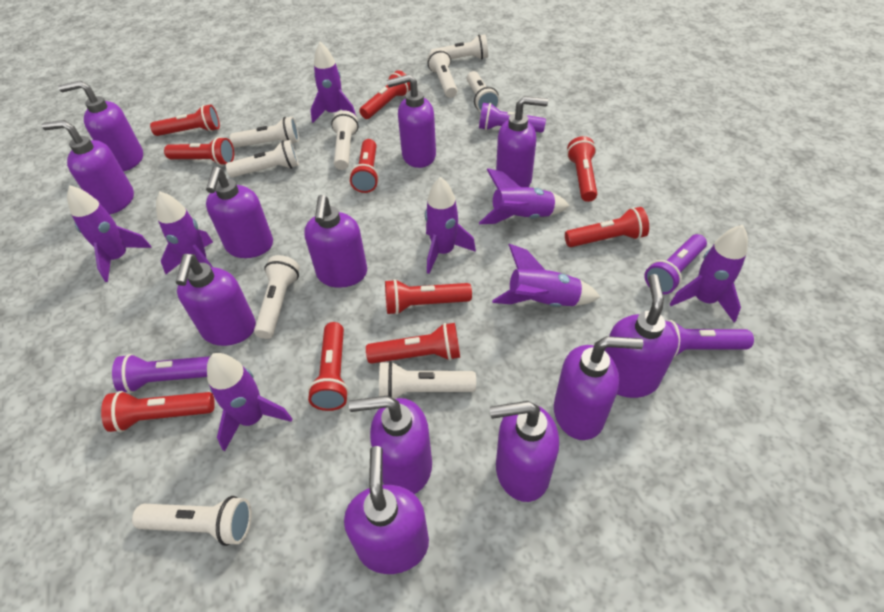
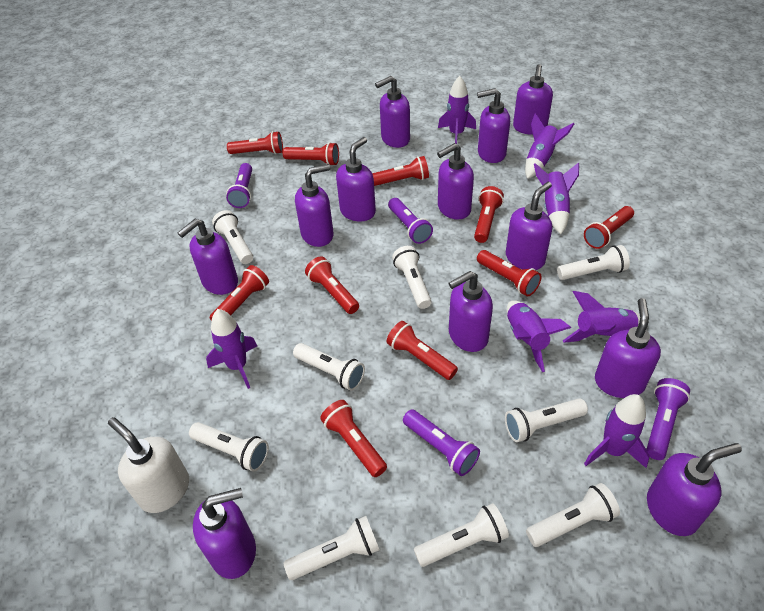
purple rocket: 8 -> 7
white soap dispenser: 0 -> 1

